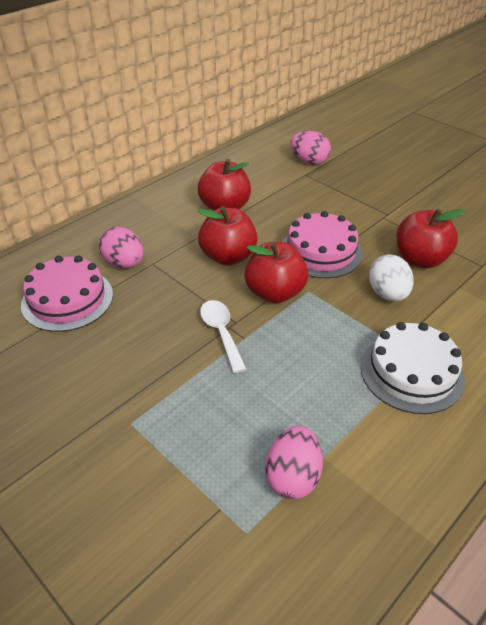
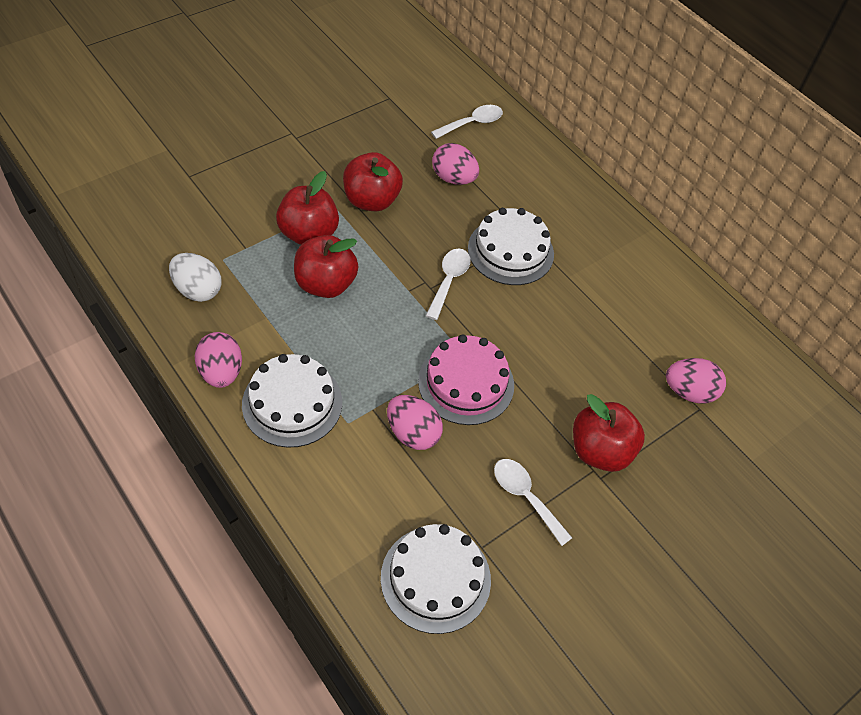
pink cake: 2 -> 1
pink egg: 3 -> 4
white cake: 1 -> 3
white spoon: 1 -> 3

